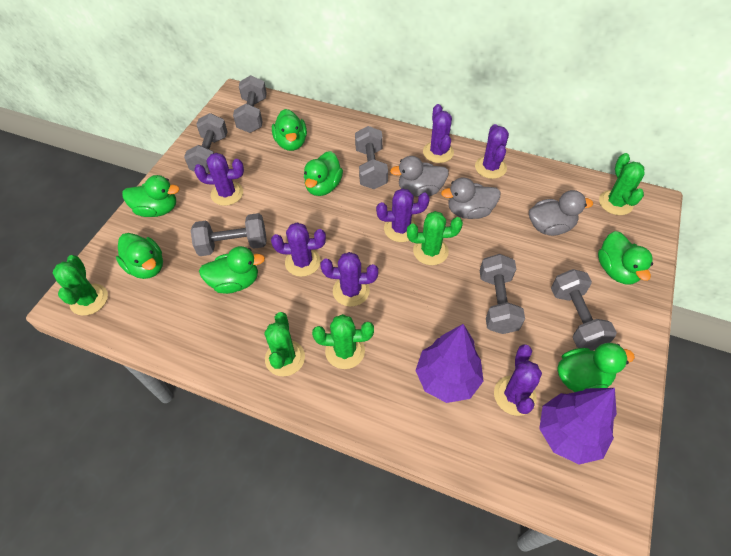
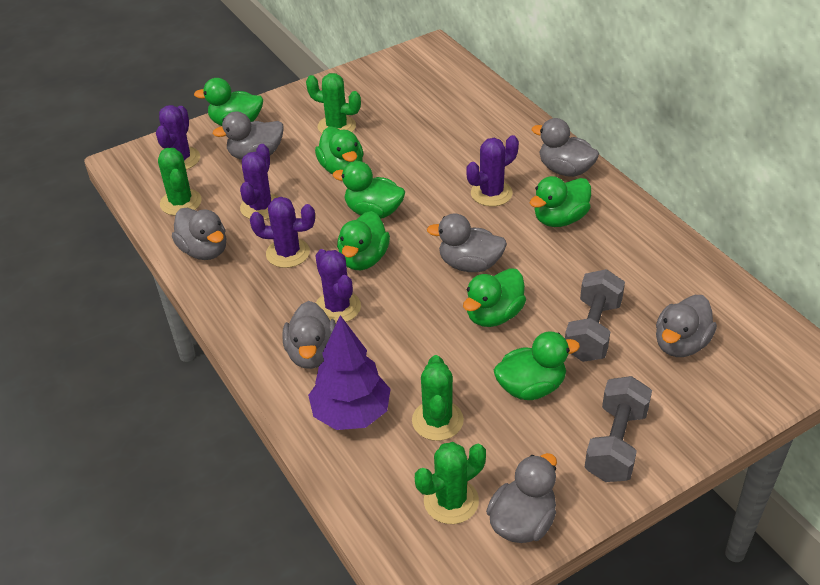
green cactus: 5 -> 4
grey duck: 3 -> 7
grey dumbbell: 6 -> 2
purple cactus: 7 -> 5
purple tree: 2 -> 1

